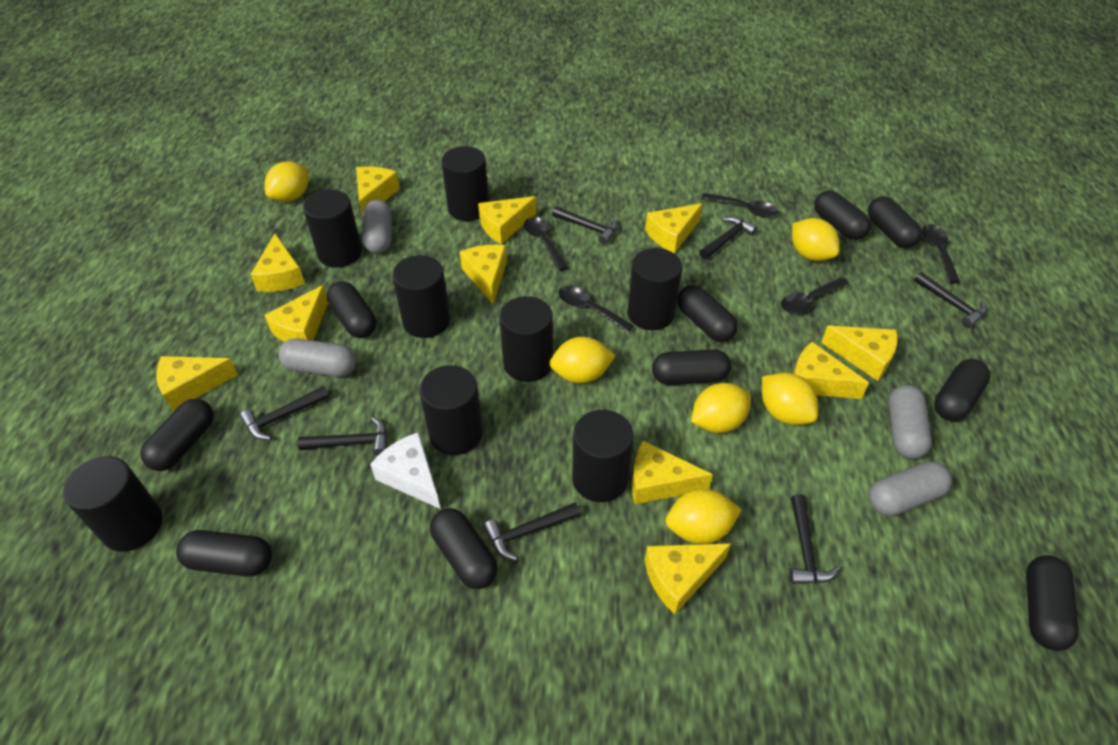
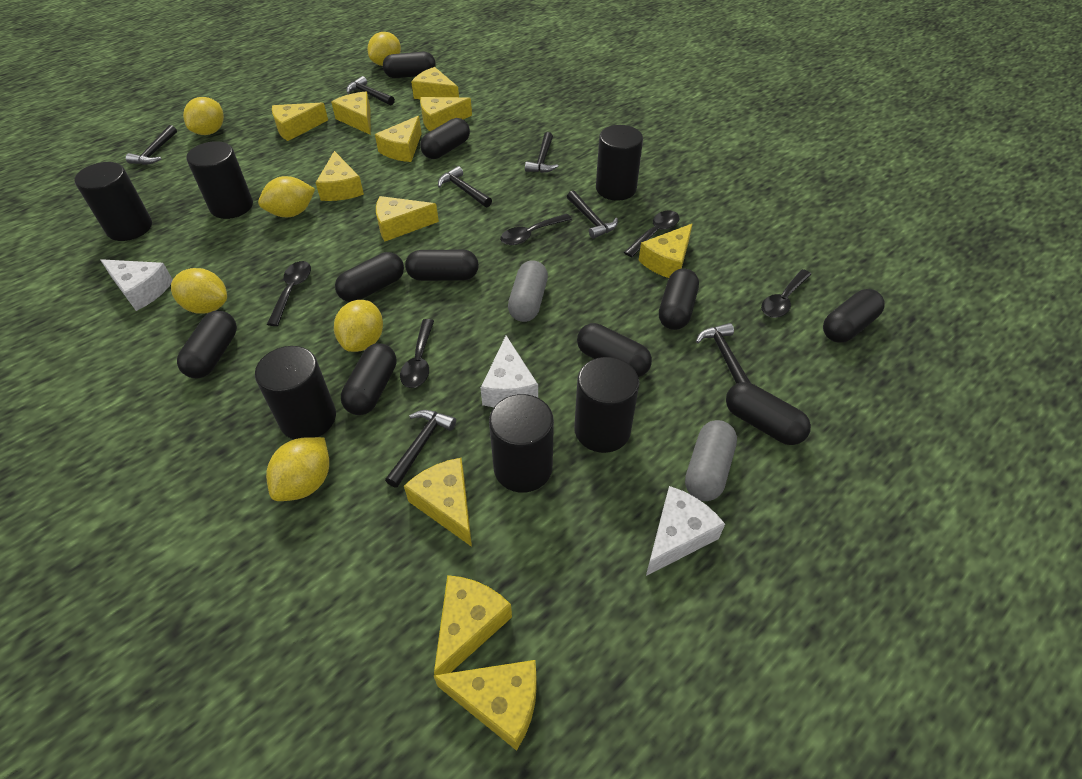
black cylinder: 8 -> 6
grey capsule: 4 -> 2
white cheese: 1 -> 3

